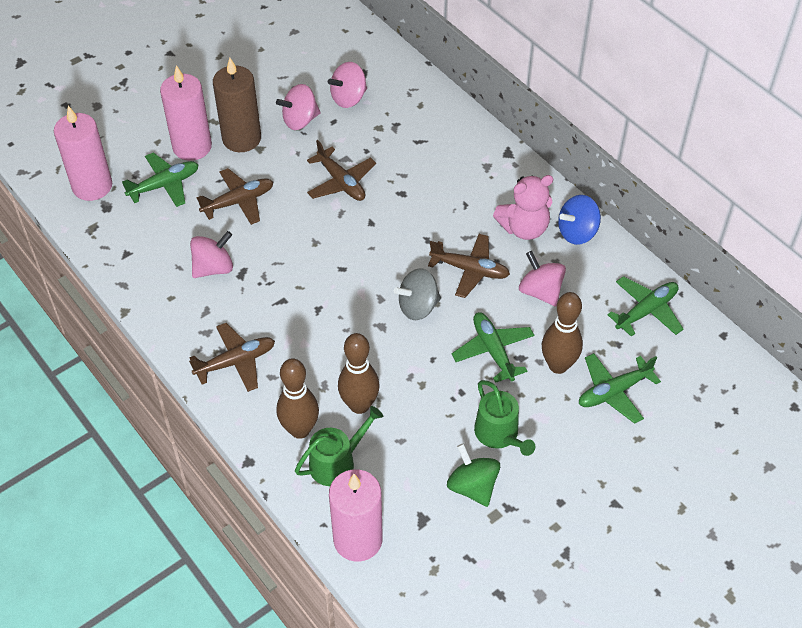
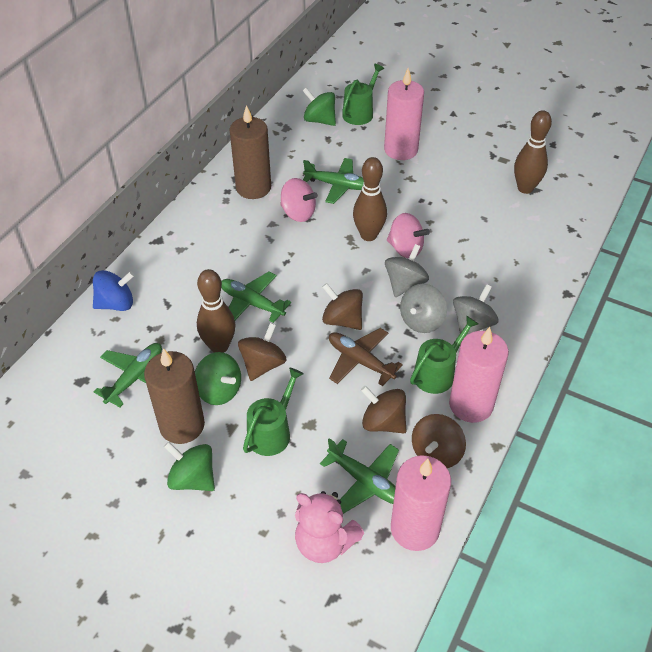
brown candle: 1 -> 2
brown plane: 4 -> 1
brown spinning top: 0 -> 4
green spinning top: 1 -> 3
green watering can: 2 -> 3
grey spinning top: 1 -> 3
pink spinning top: 4 -> 2

